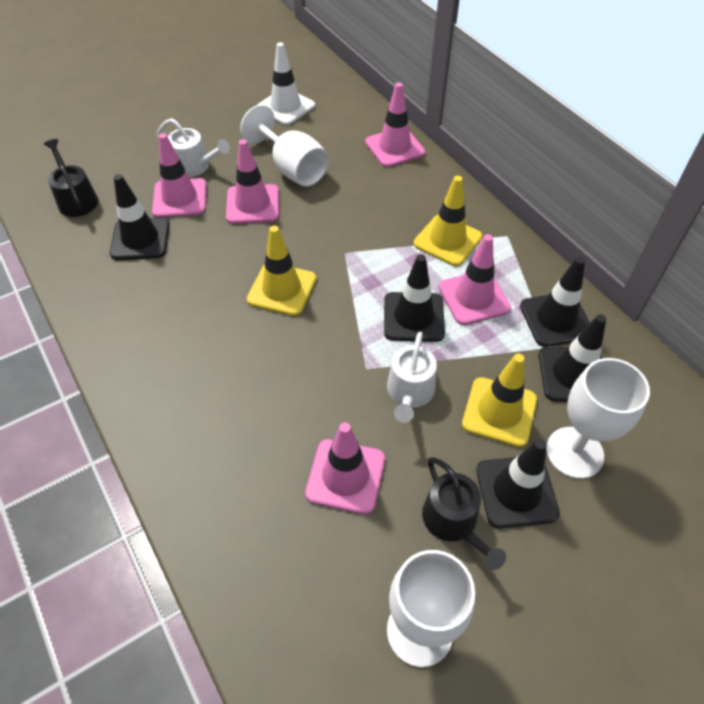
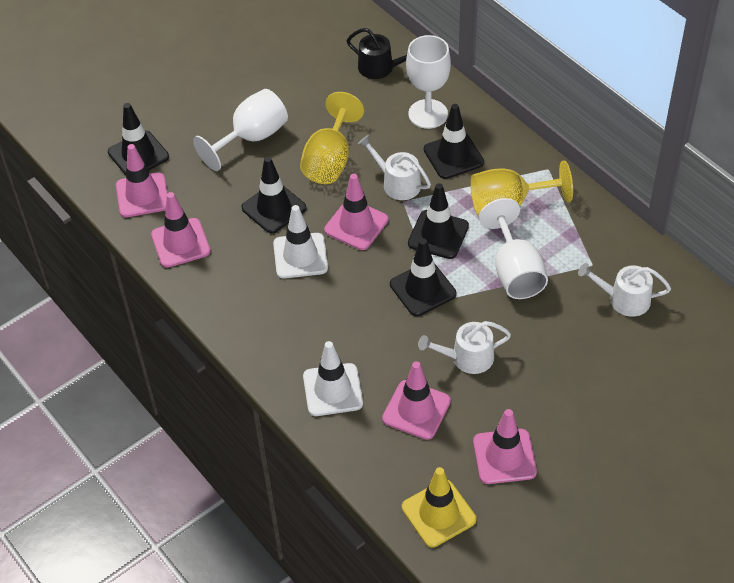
black watering can: 2 -> 1
white traffic cone: 1 -> 2
white watering can: 2 -> 3
yellow goblet: 0 -> 2
yellow traffic cone: 3 -> 1

